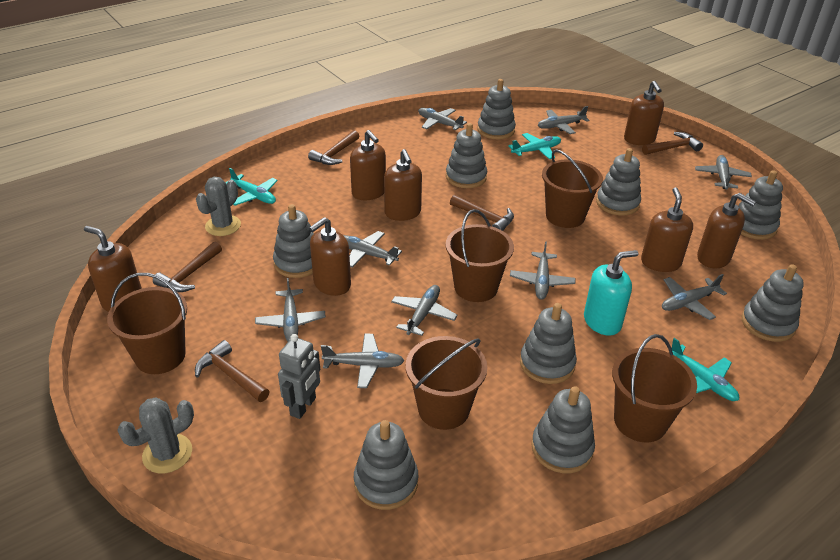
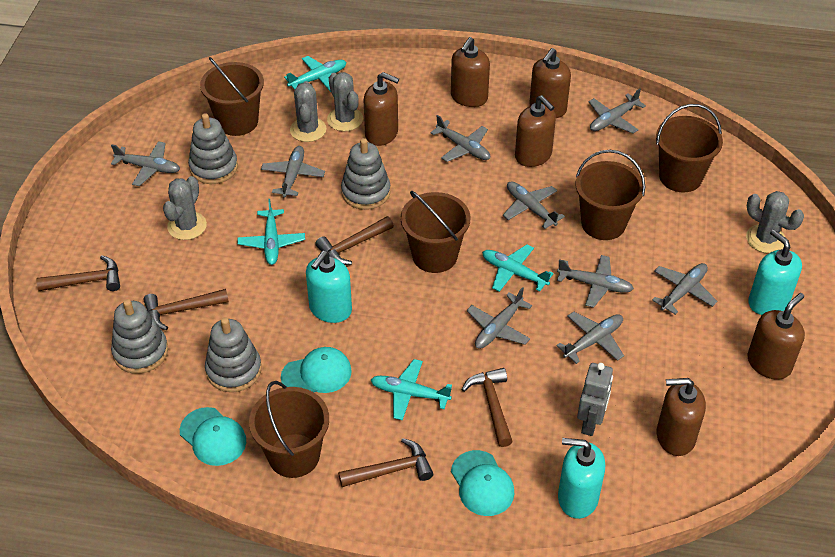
brown soap dispenser: 7 -> 6
grey cactus: 2 -> 4
grey stacking toy: 9 -> 4
turquoise cap: 0 -> 3
turquoise plane: 3 -> 4
turquoise soap dispenser: 1 -> 3

